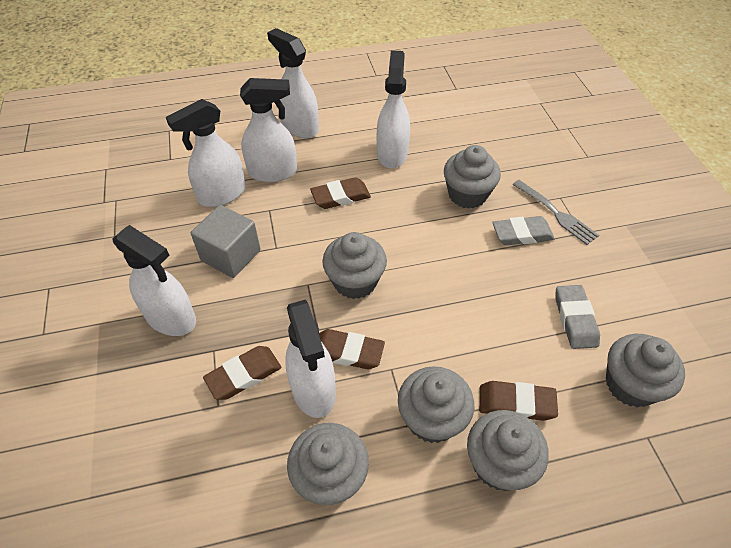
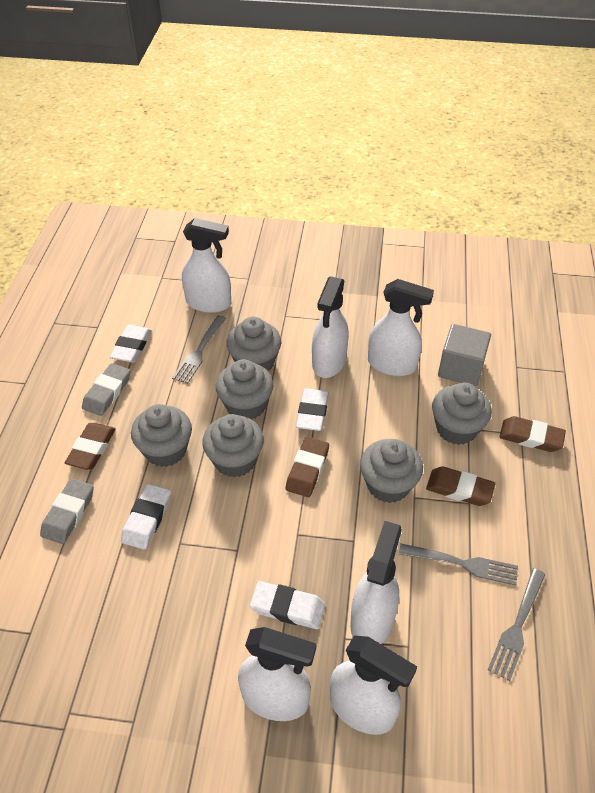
grey fork: 1 -> 3
white eraser: 0 -> 4

